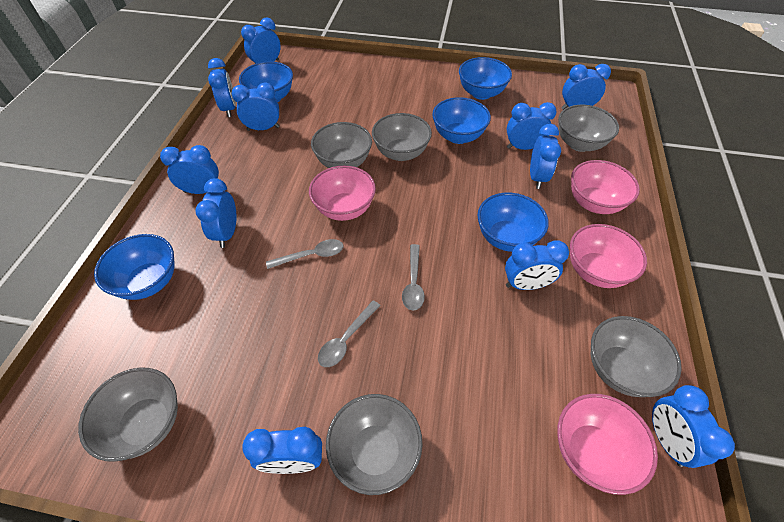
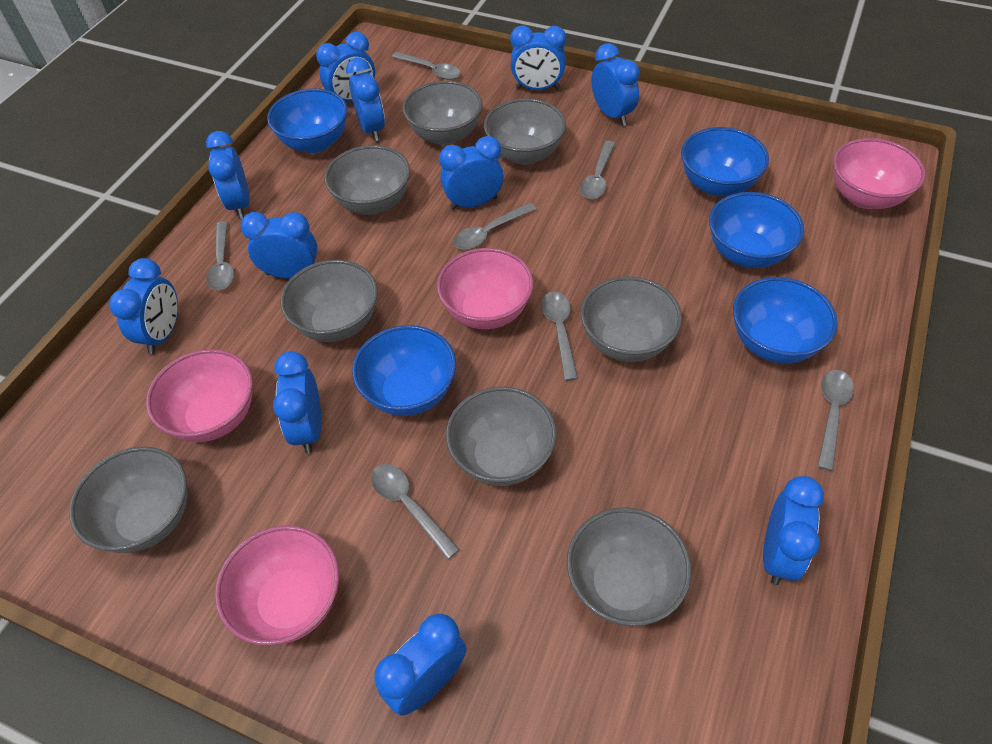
grey bowl: 6 -> 8
grey spoon: 3 -> 7

